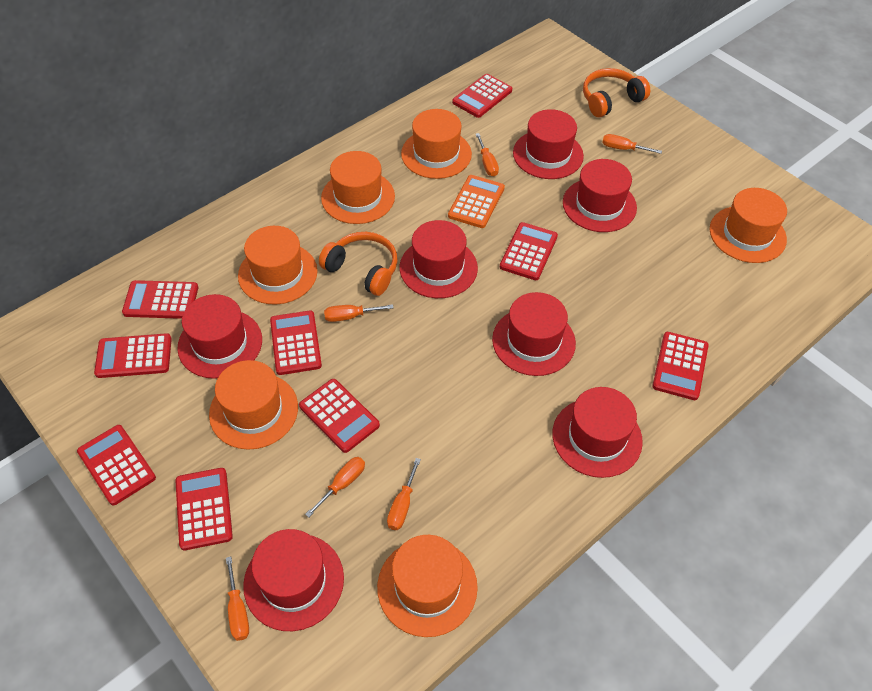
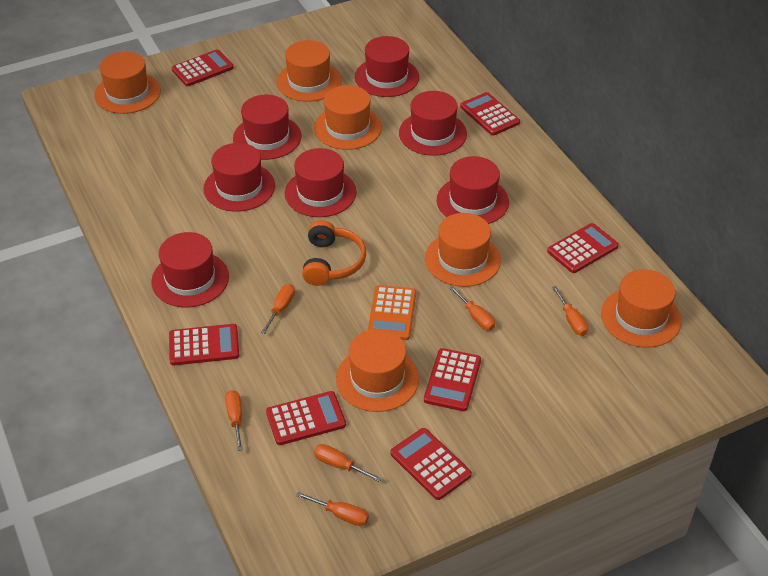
orange headphones: 2 -> 1
red calculator: 9 -> 7

